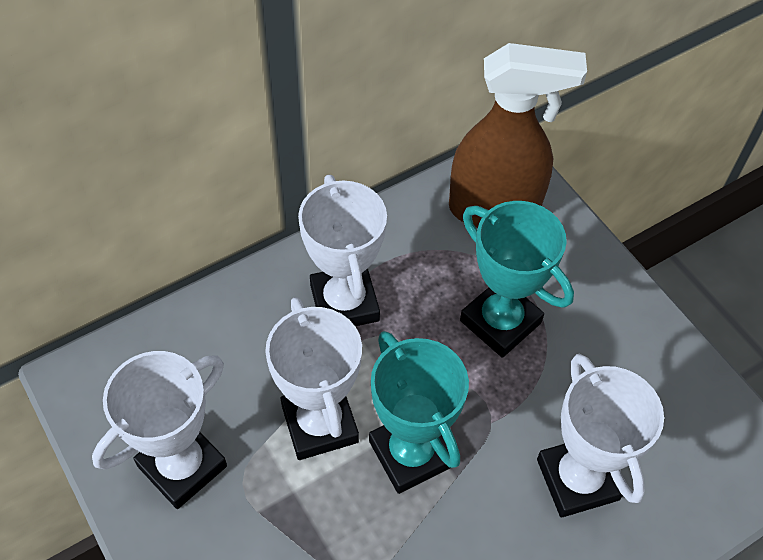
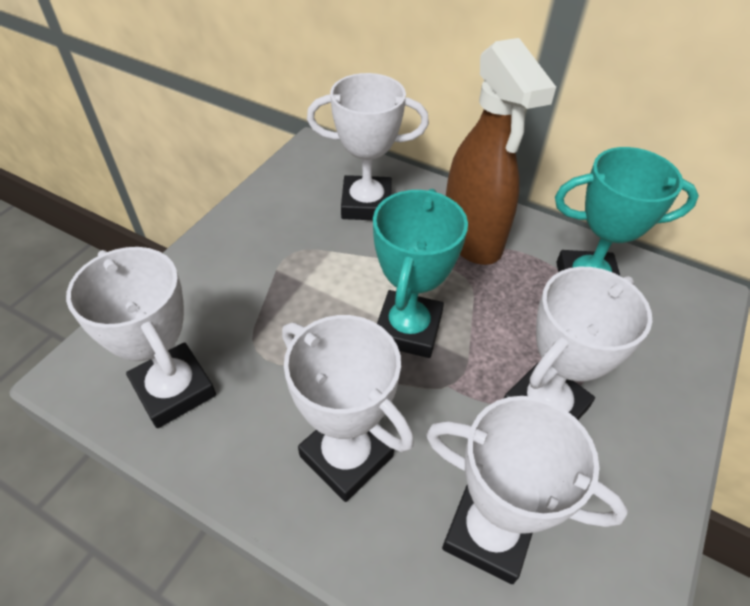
white trophy: 4 -> 5

